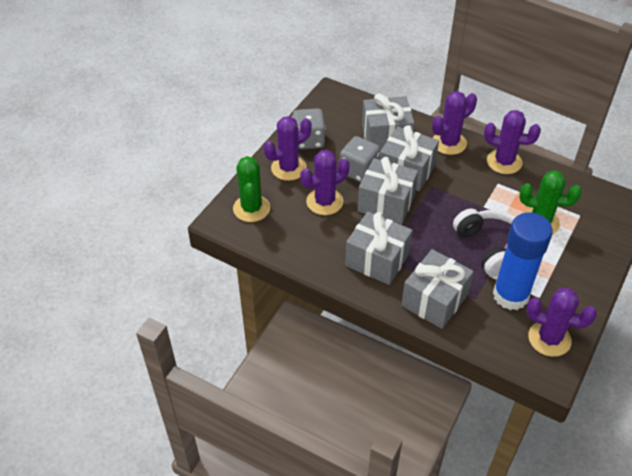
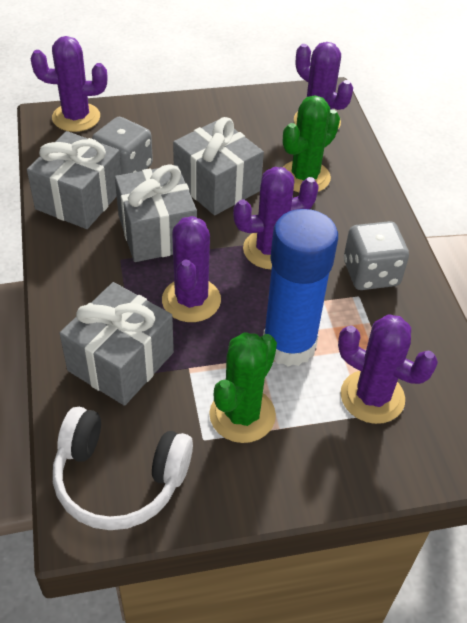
grey gift: 5 -> 4

